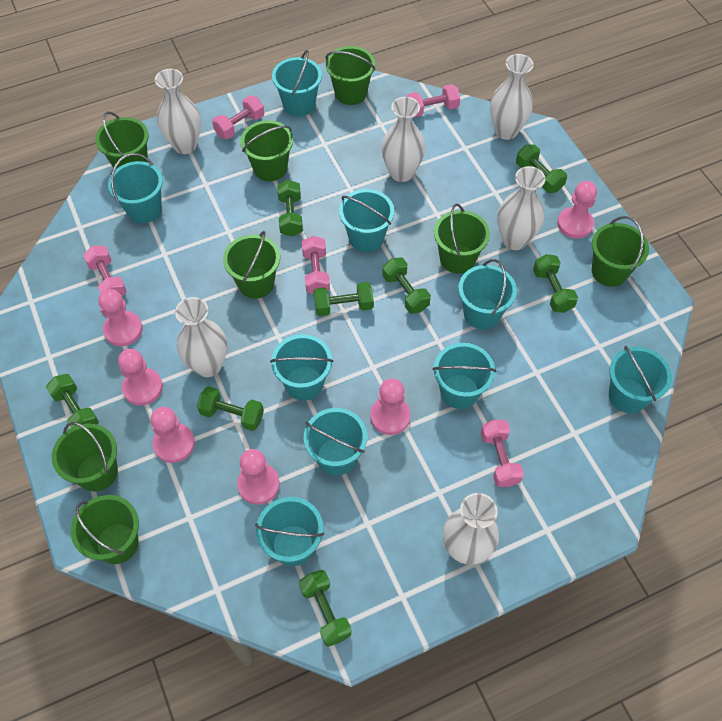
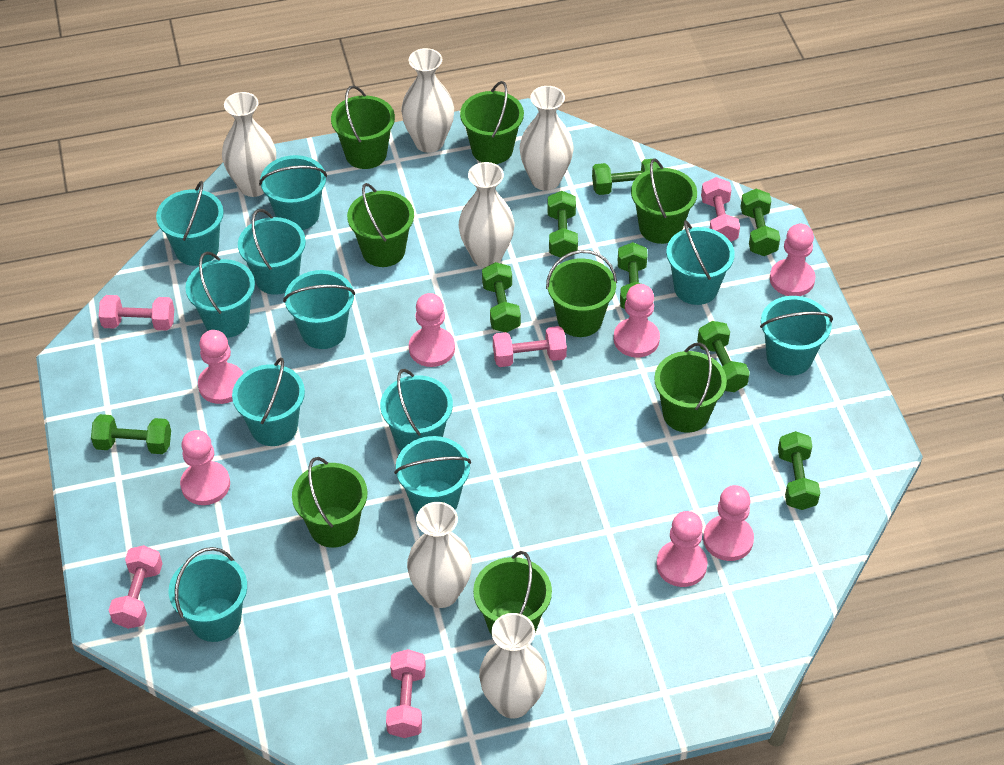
pink pawn: 6 -> 7
turquoise bucket: 9 -> 11

